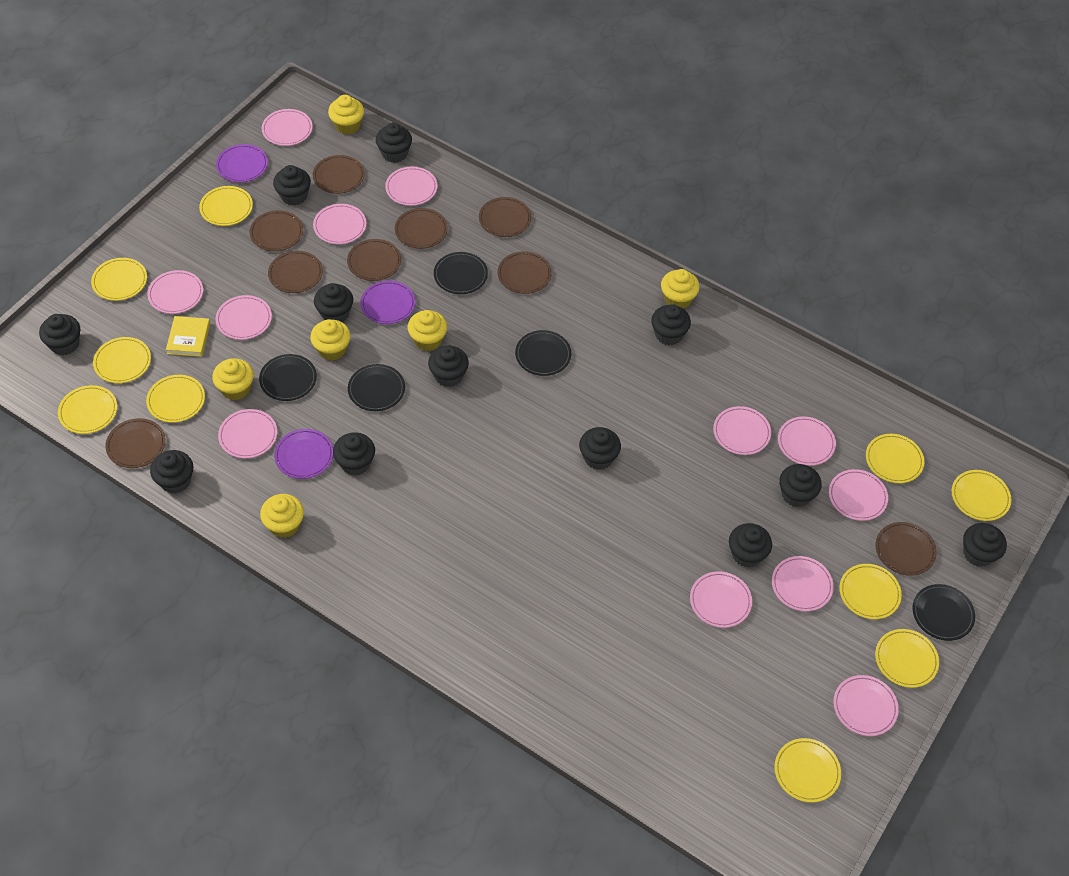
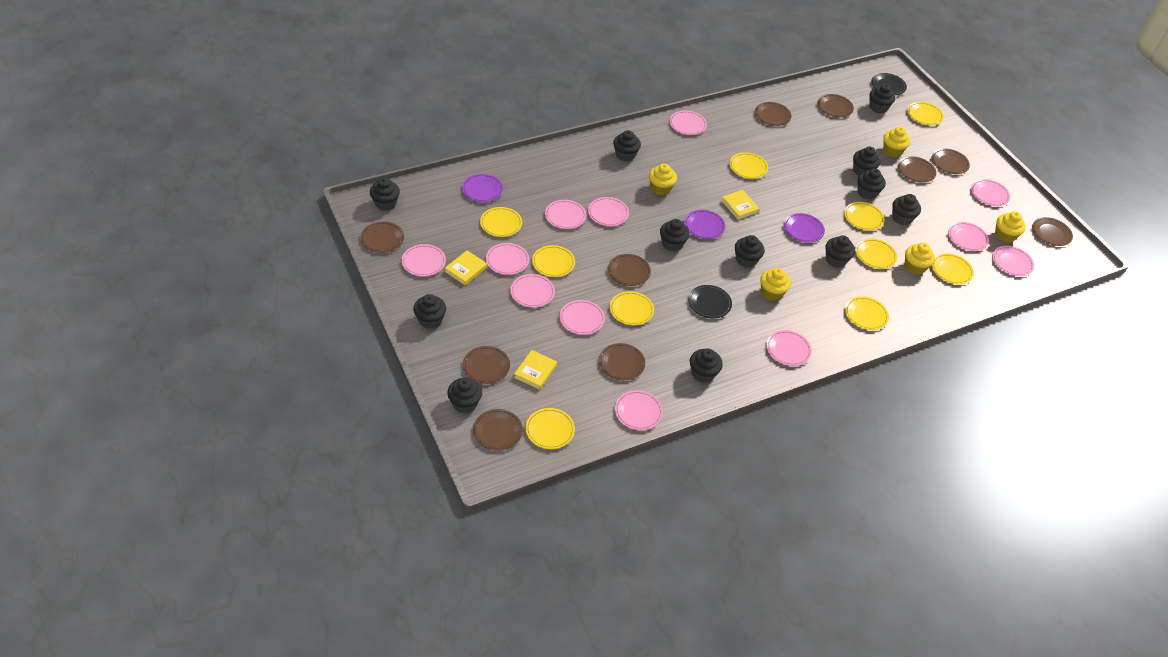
black plate: 5 -> 2
brown plate: 9 -> 10
yellow book: 1 -> 3
yellow cupcake: 6 -> 5

